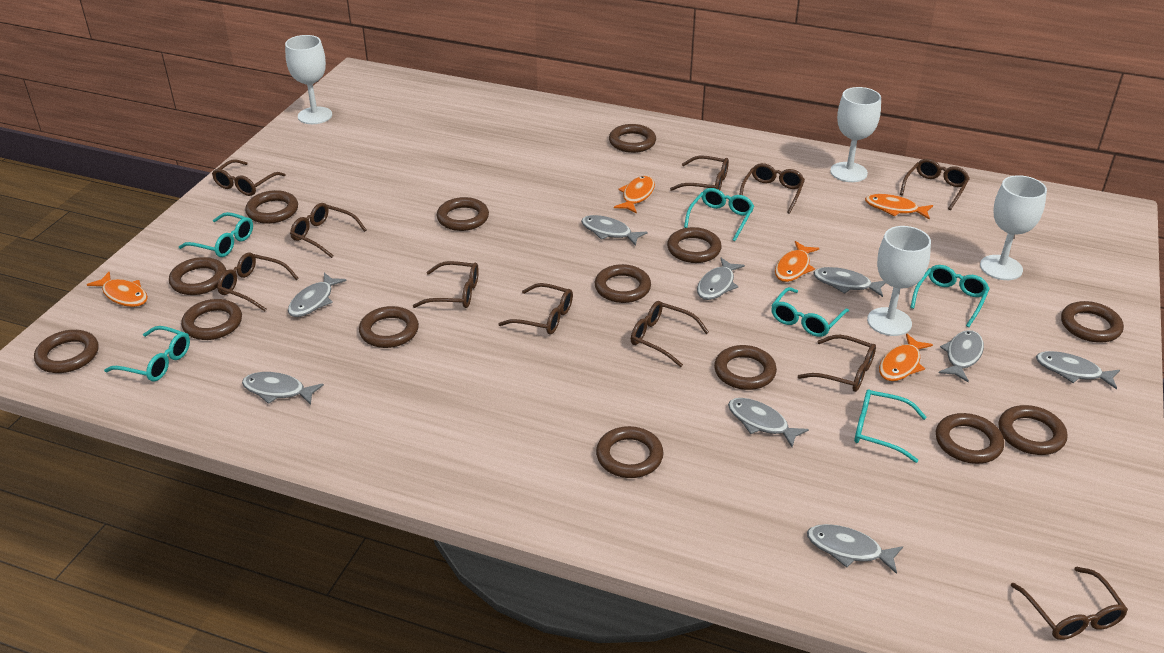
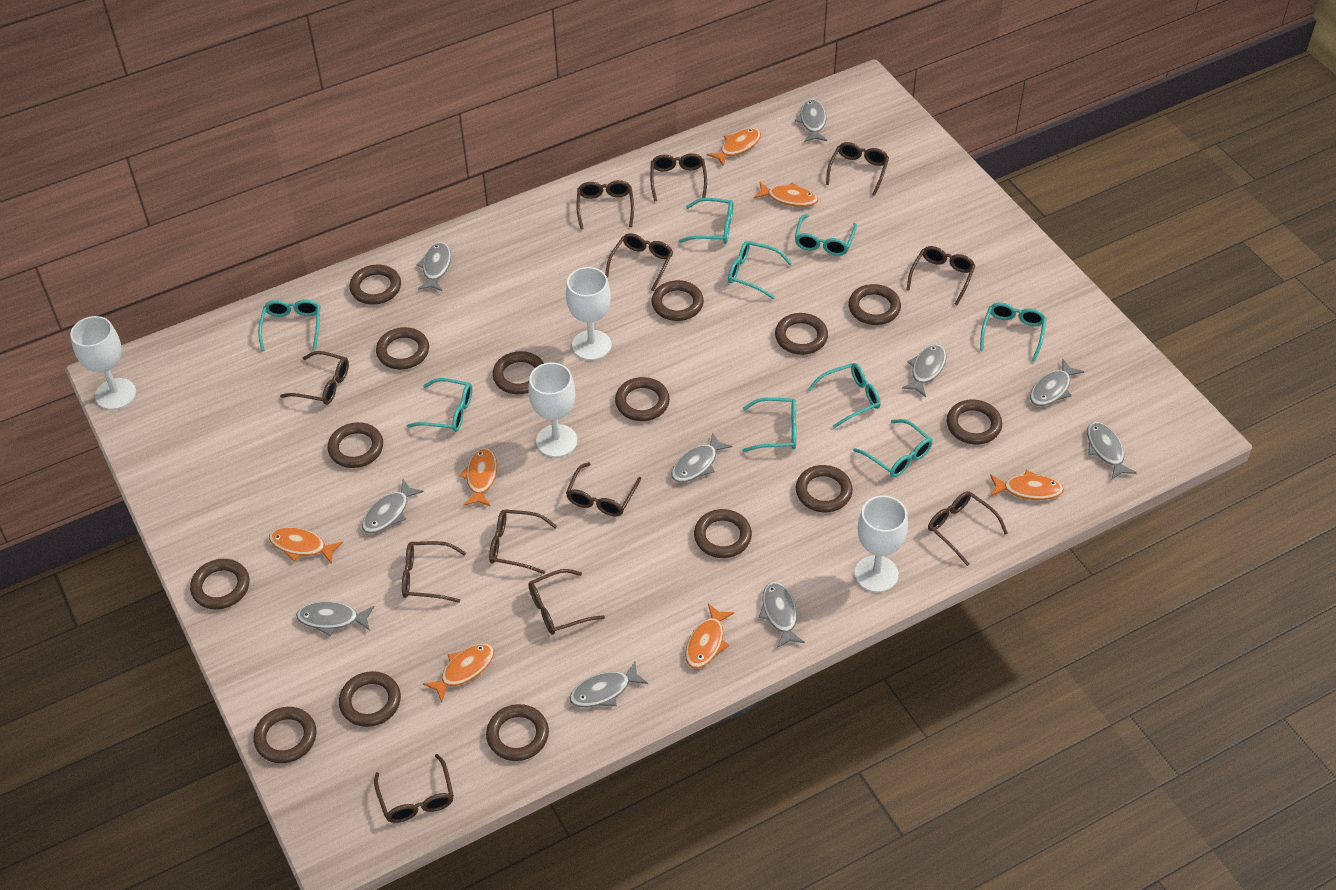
brown glasses: 11 -> 12
brown ring: 14 -> 15
grey fish: 9 -> 10
orange fish: 5 -> 7
turquoise glasses: 6 -> 9

